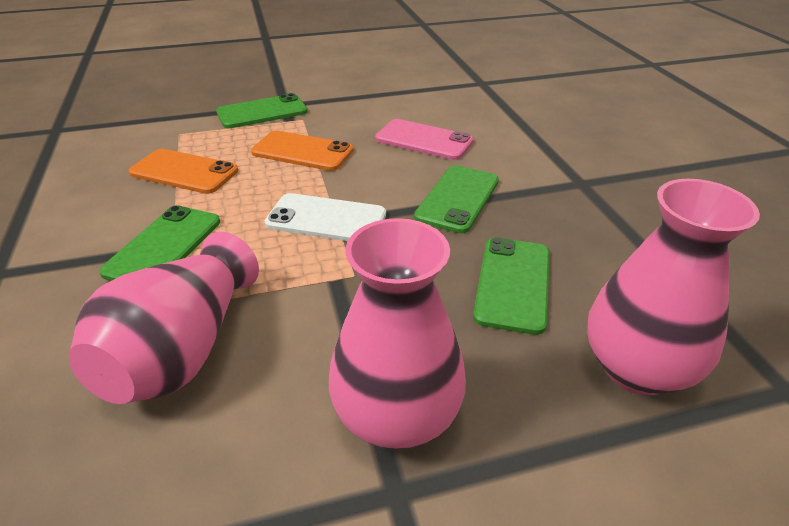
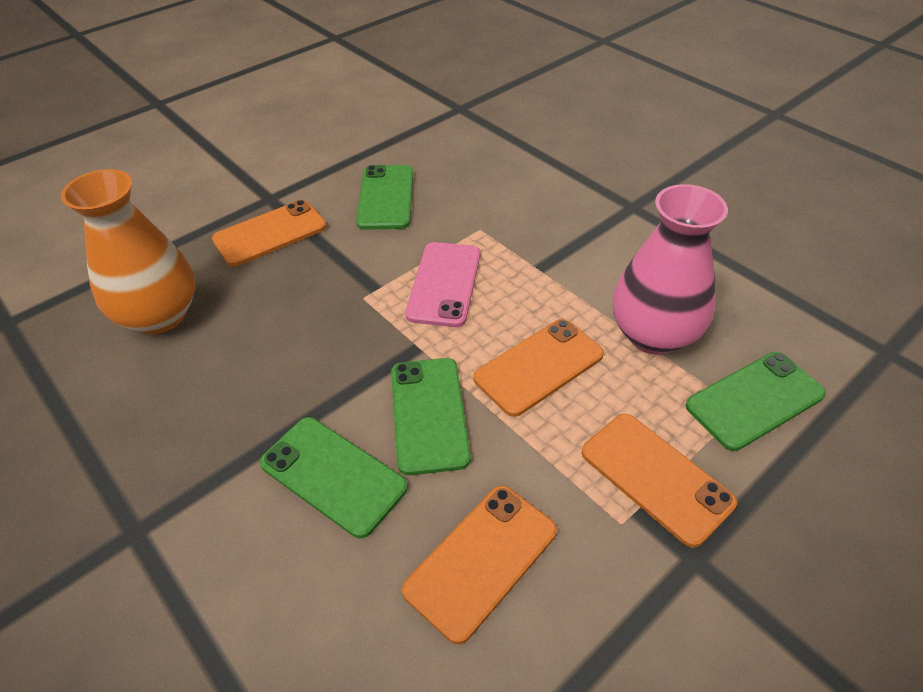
orange phone: 2 -> 4
orange vase: 0 -> 1
pink vase: 3 -> 1
white phone: 1 -> 0

